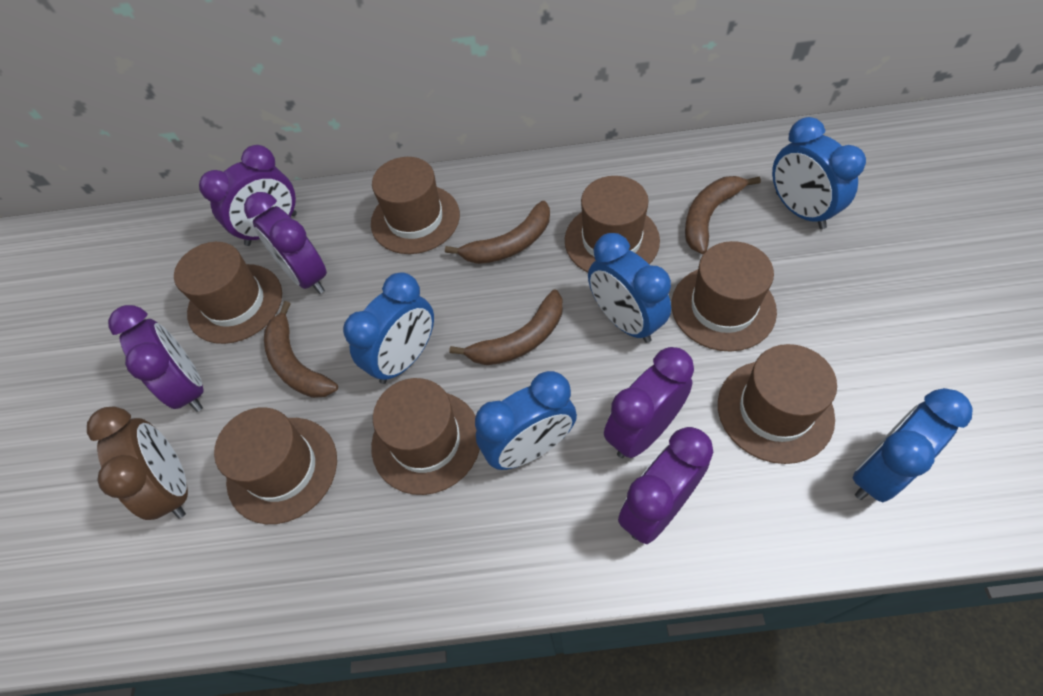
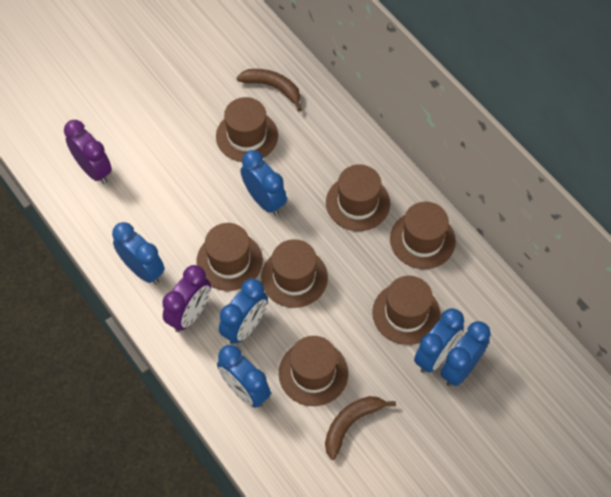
blue clock: 5 -> 6
brown banana: 4 -> 2
brown clock: 1 -> 0
purple clock: 5 -> 2

